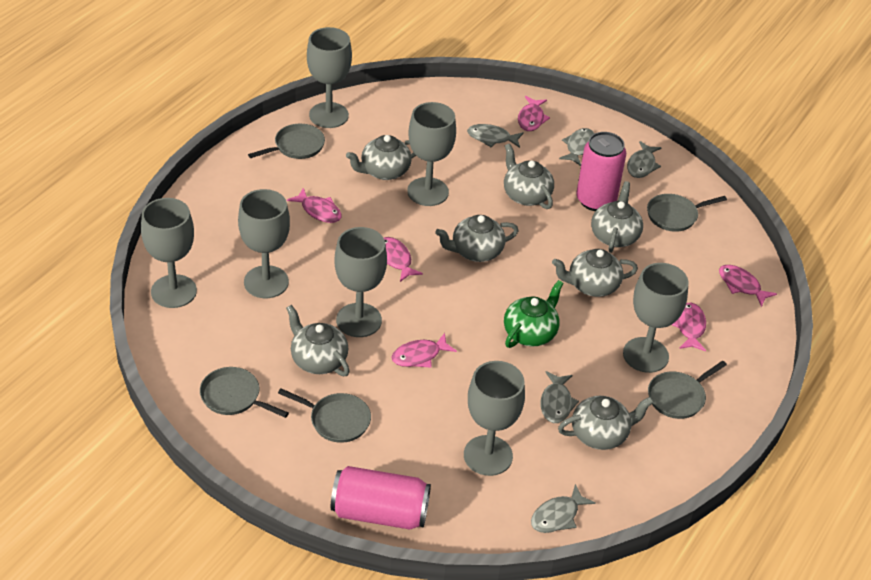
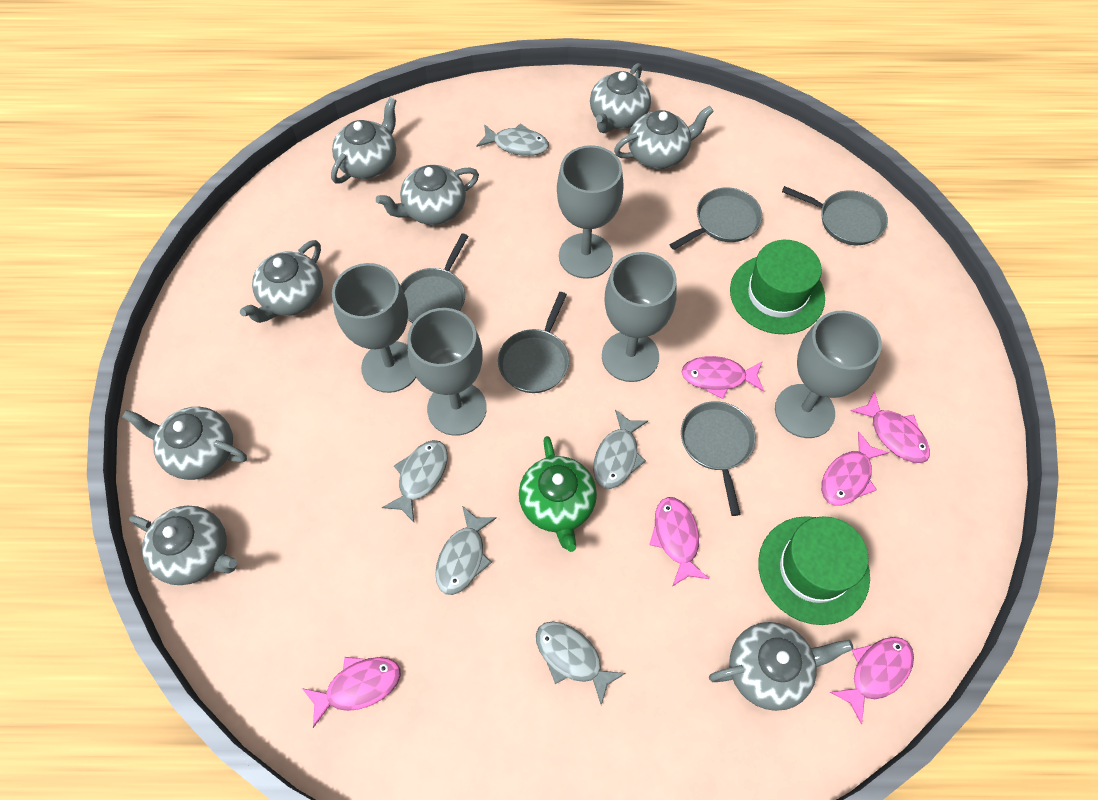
green hat: 0 -> 2
grey goblet: 7 -> 5
grey teapot: 7 -> 8
pink can: 2 -> 0

